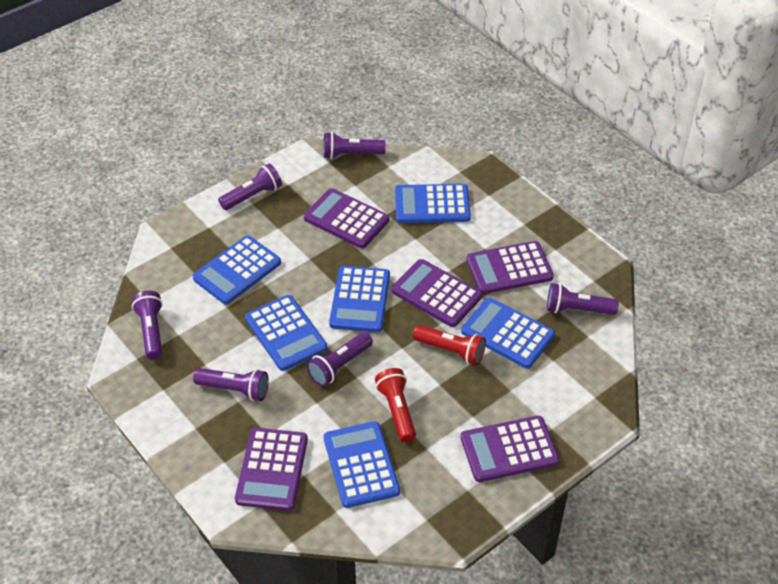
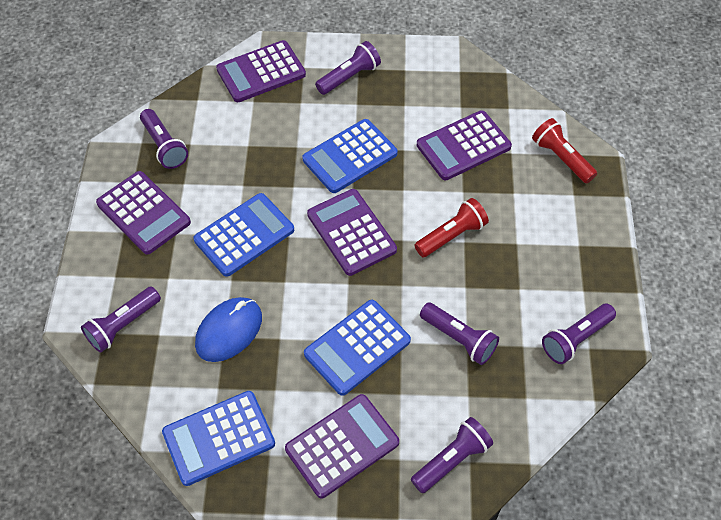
blue calculator: 6 -> 4
blue mouse: 0 -> 1

